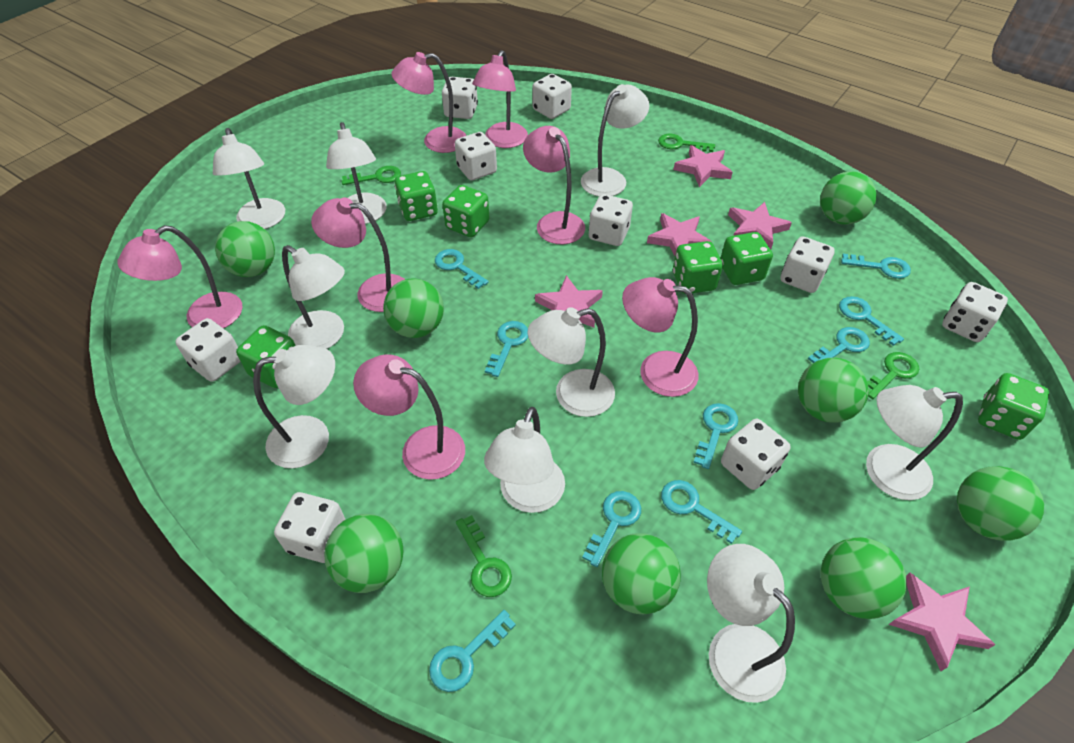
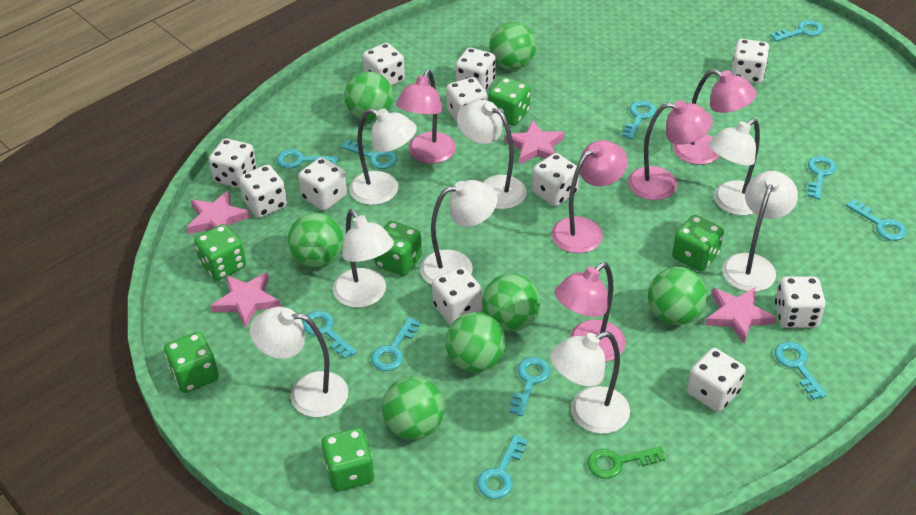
green ball: 8 -> 7
green key: 4 -> 1
pink lamp: 7 -> 5
pink star: 5 -> 4
turquoise key: 9 -> 11
white dice: 9 -> 11
white lamp: 9 -> 8

